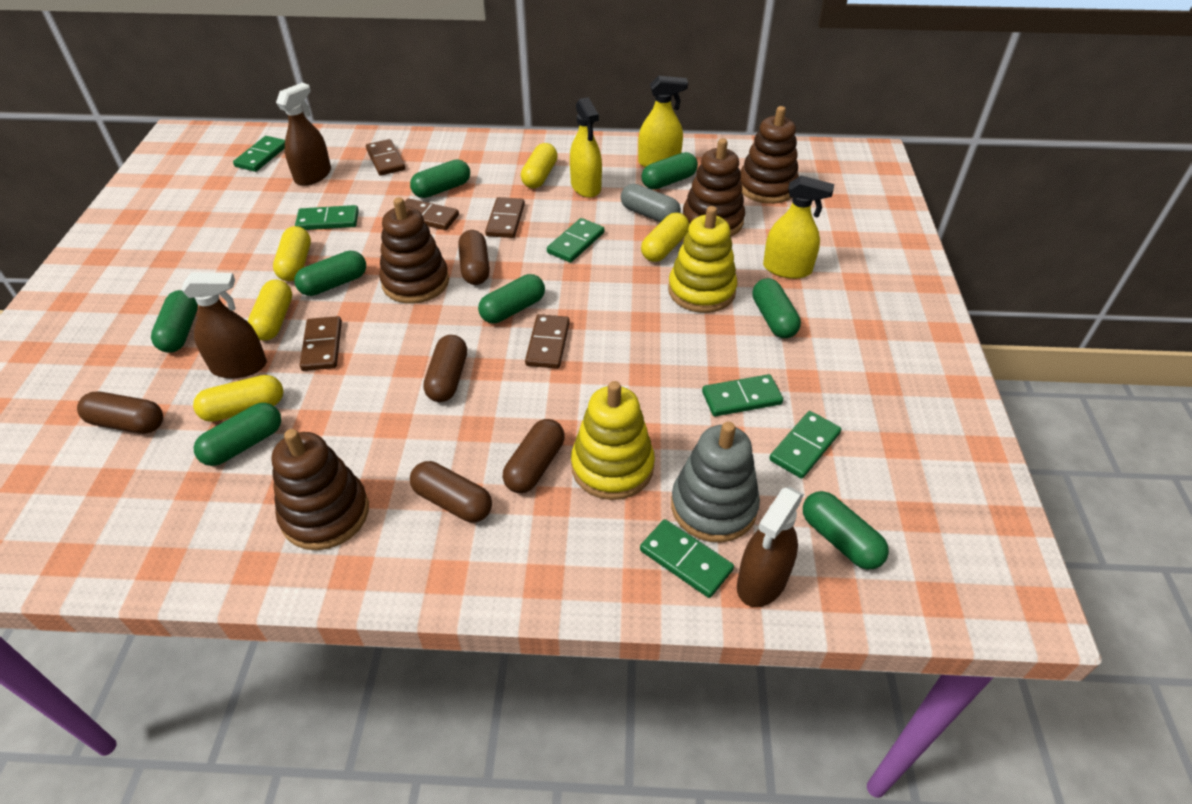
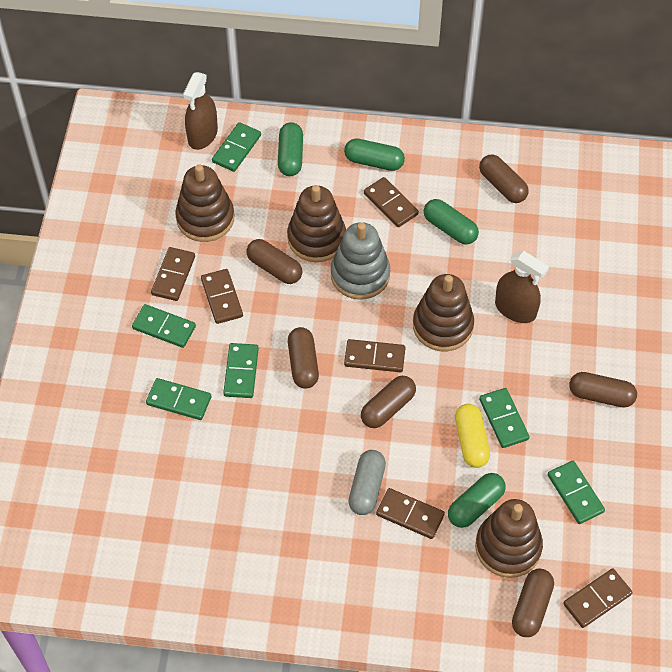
brown capsule: 5 -> 6
brown domino: 5 -> 6
brown spray bottle: 3 -> 2
green capsule: 8 -> 4
yellow capsule: 5 -> 1
yellow spray bottle: 3 -> 0
yellow stacking toy: 2 -> 0

